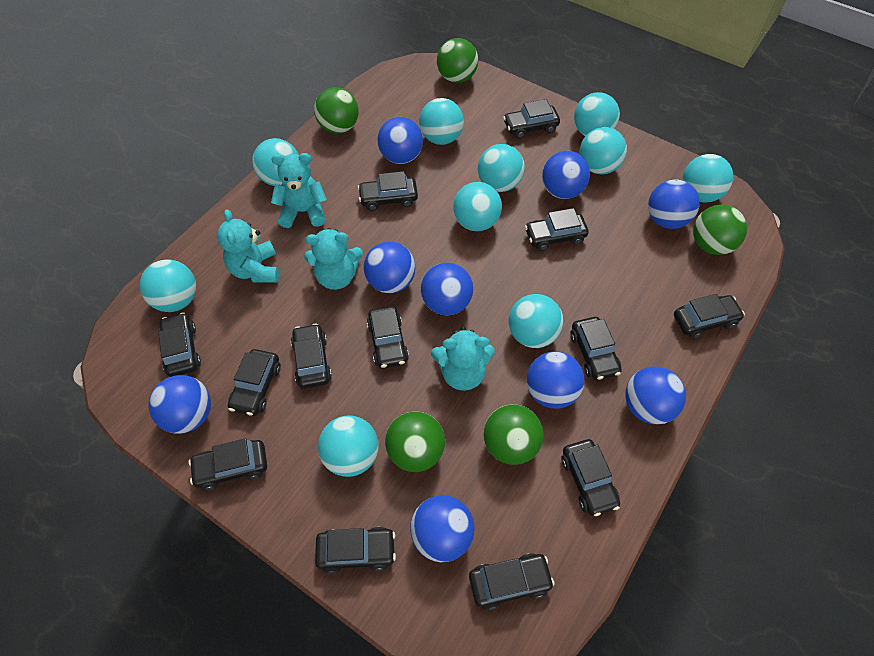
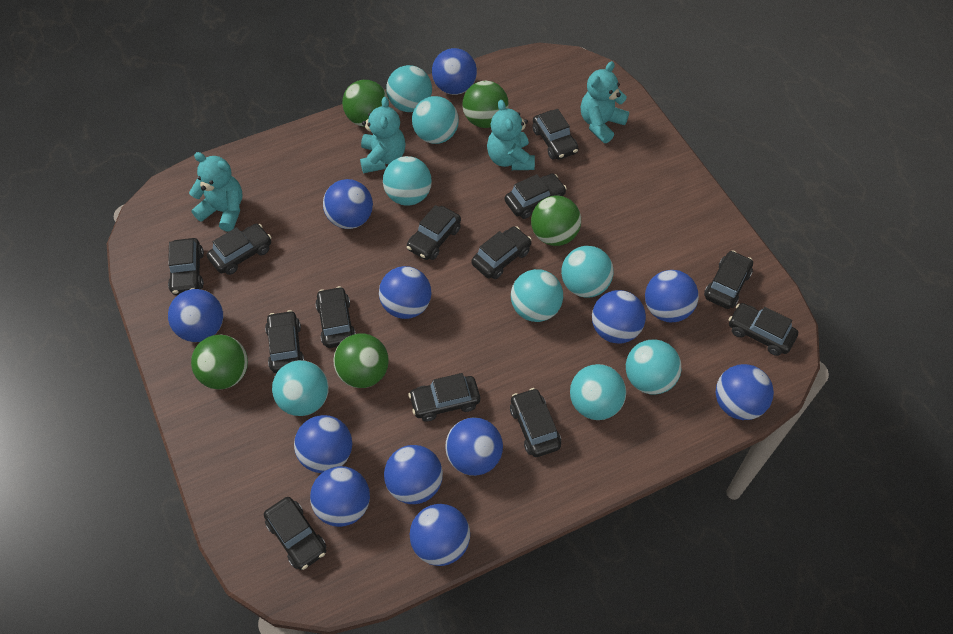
blue ball: 9 -> 12
turquoise ball: 10 -> 8

